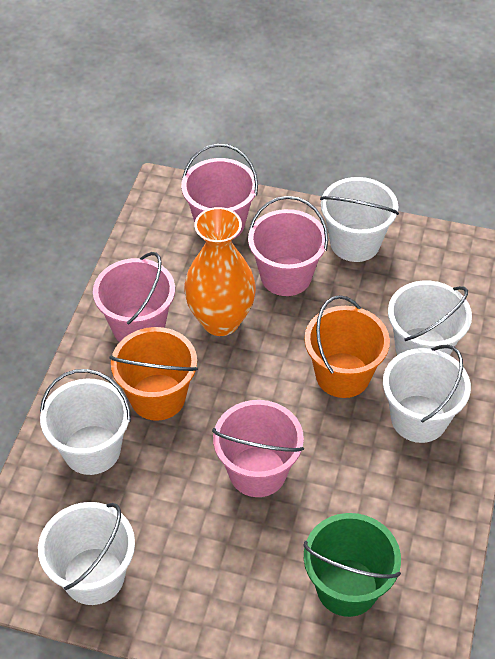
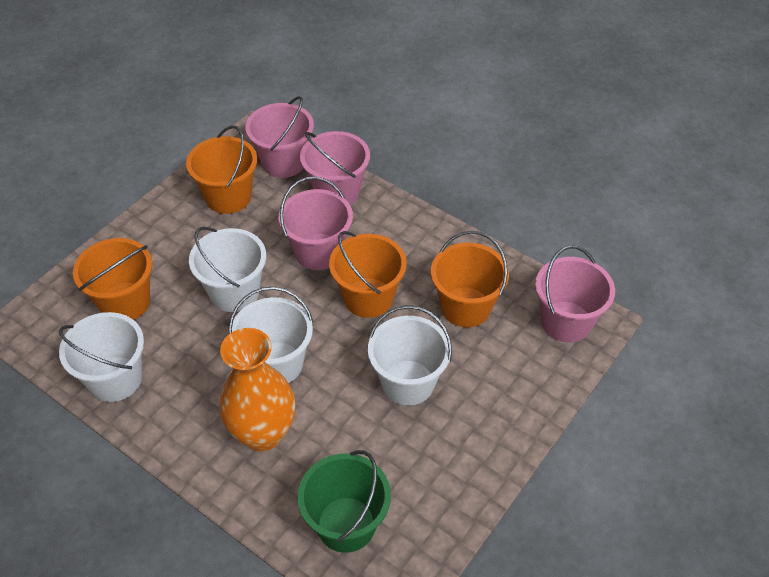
orange bucket: 2 -> 4
white bucket: 5 -> 4

